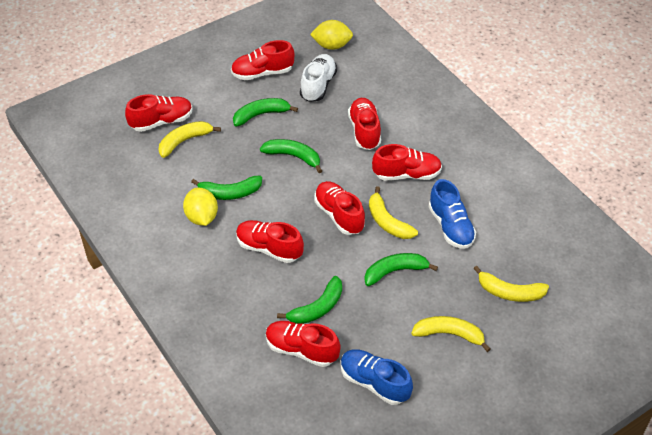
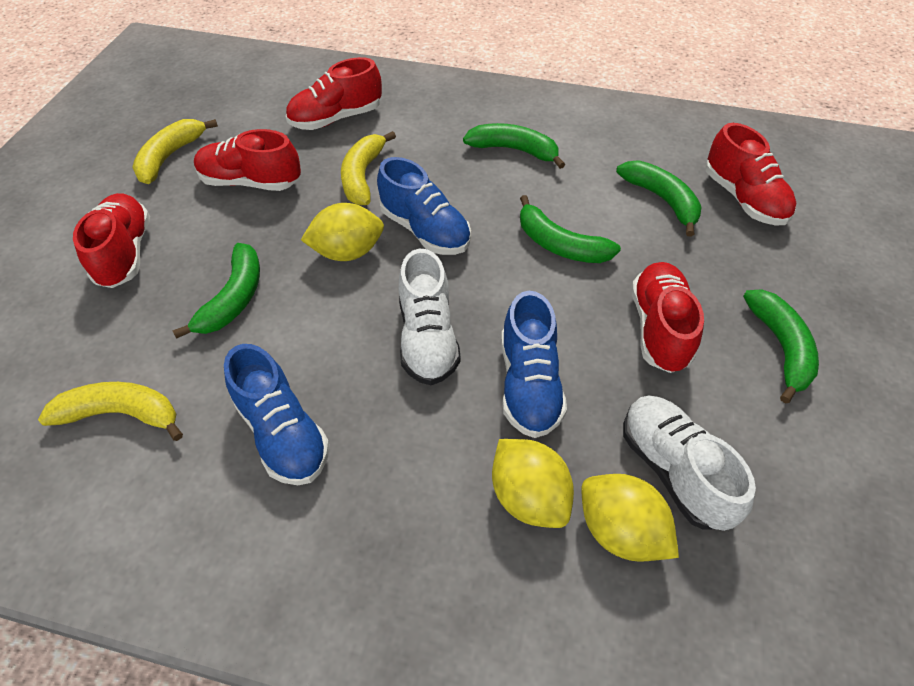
blue shoe: 2 -> 3
red shoe: 7 -> 5
white shoe: 1 -> 2
yellow banana: 4 -> 3
yellow lemon: 2 -> 3

